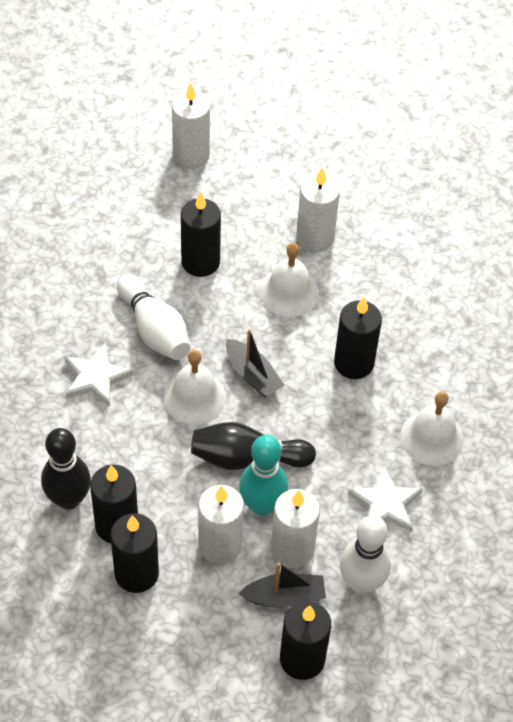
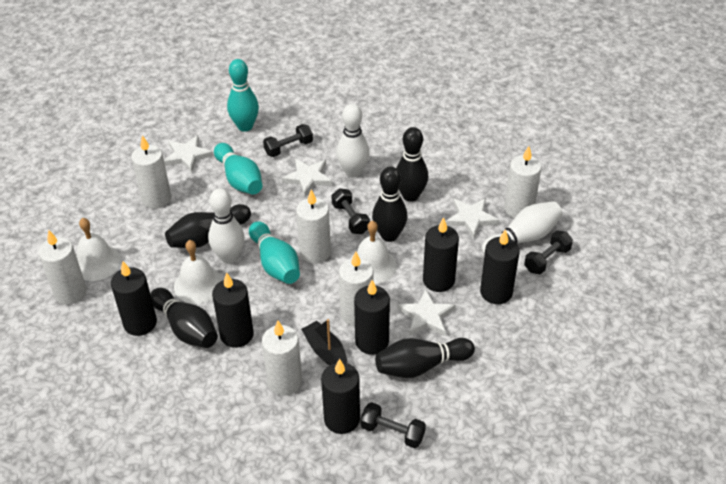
black boat: 2 -> 1
black bowling pin: 2 -> 5
black candle: 5 -> 6
black dumbbell: 0 -> 4
turquoise bowling pin: 1 -> 3
white bowling pin: 2 -> 3
white candle: 4 -> 6
white star: 2 -> 4

